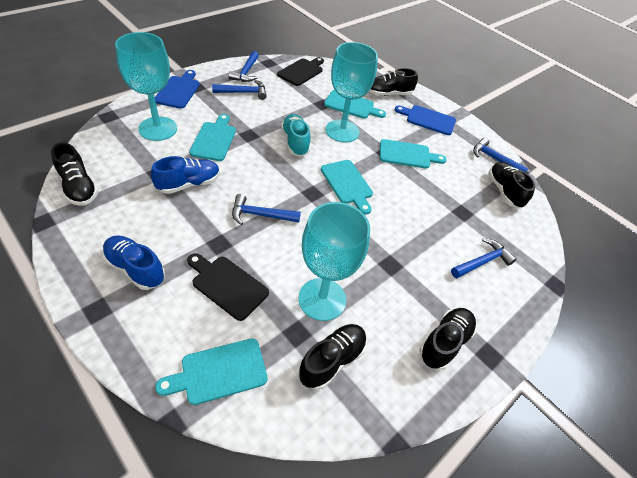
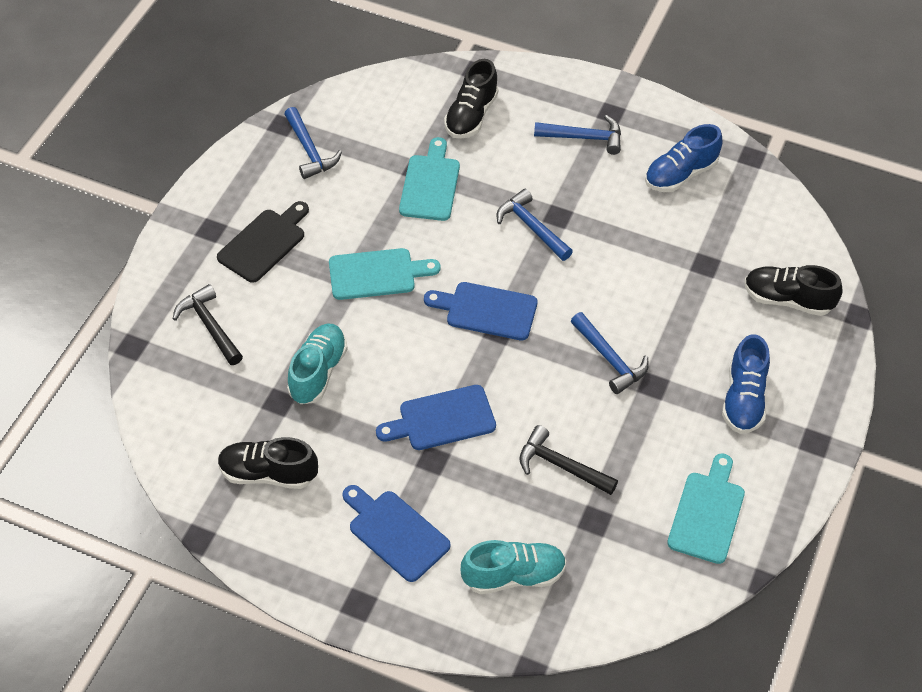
black cutting board: 2 -> 1
black hammer: 0 -> 2
black shoe: 5 -> 3
blue cutting board: 2 -> 3
blue hammer: 5 -> 4
turquoise cutting board: 5 -> 3
turquoise goblet: 3 -> 0
turquoise shoe: 1 -> 2

